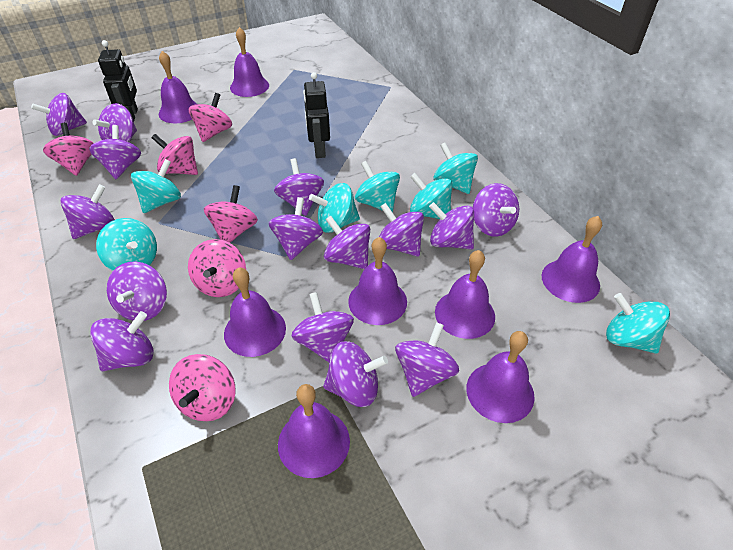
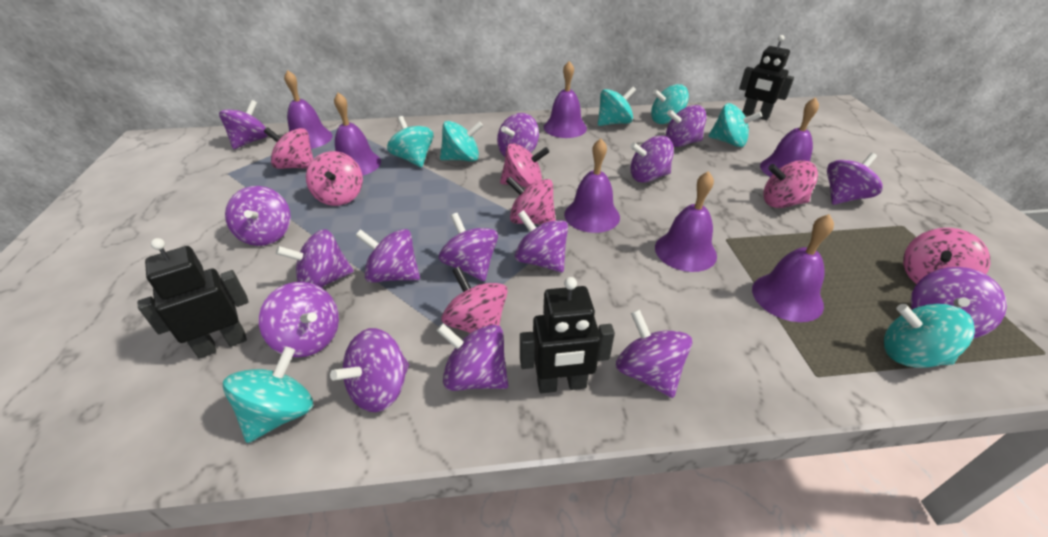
black robot: 2 -> 3
pink spinning top: 6 -> 7
purple bell: 8 -> 7

